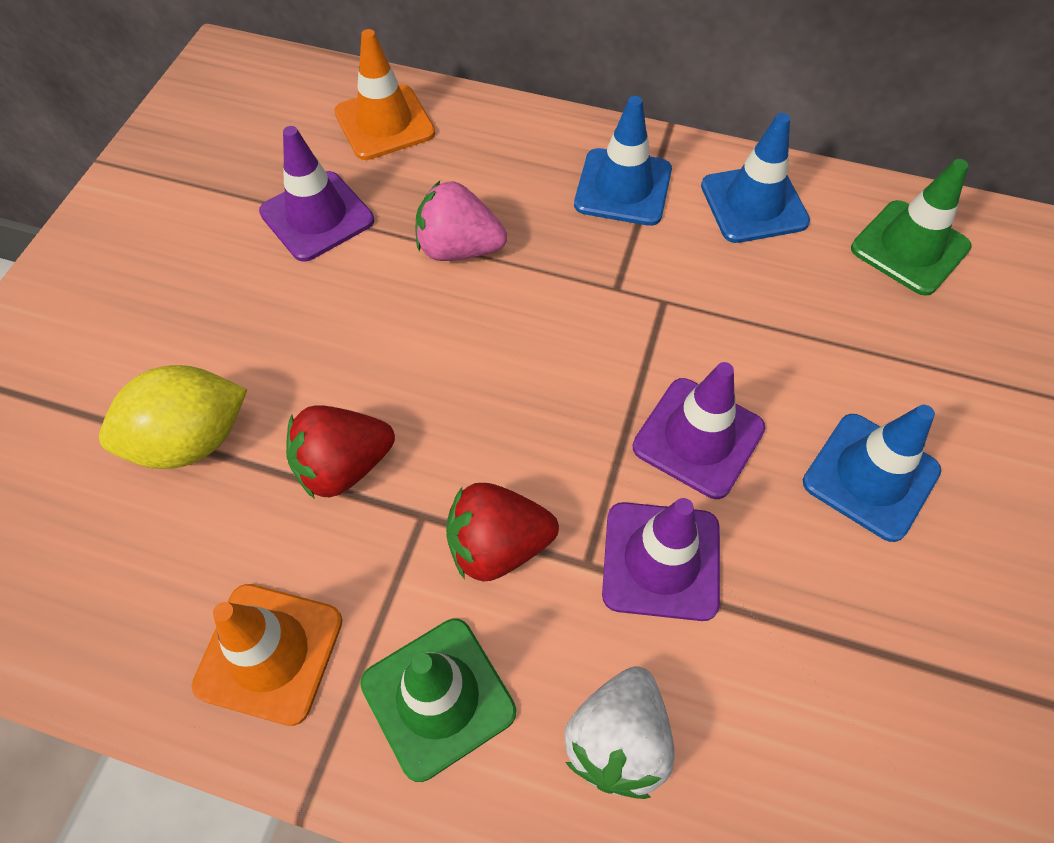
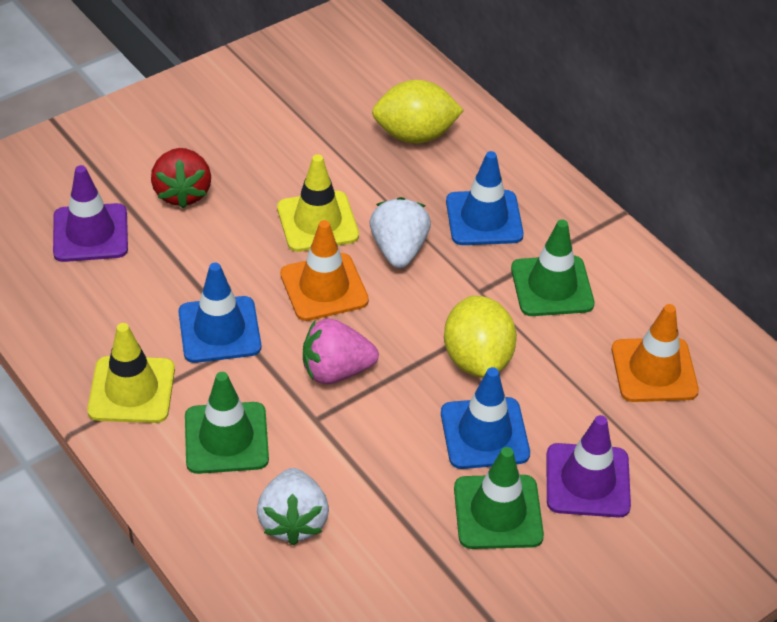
green traffic cone: 2 -> 3
purple traffic cone: 3 -> 2
red strawberry: 2 -> 1
white strawberry: 1 -> 2
yellow lemon: 1 -> 2
yellow traffic cone: 0 -> 2

